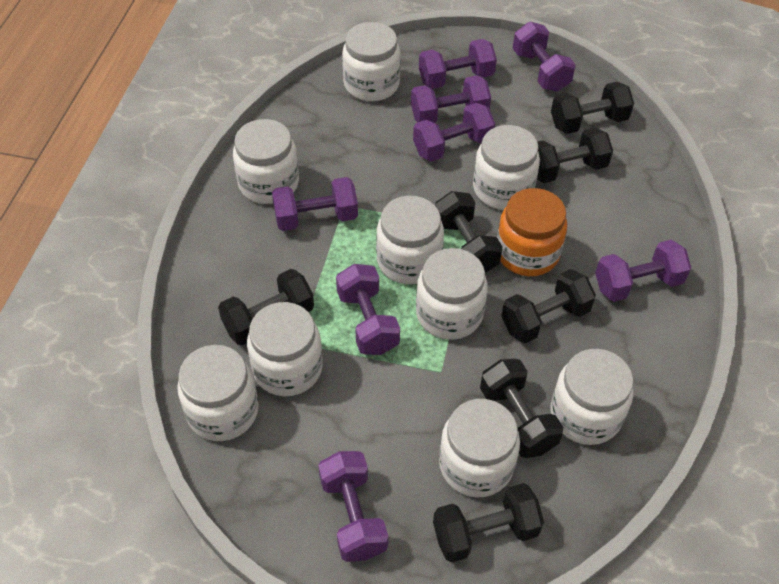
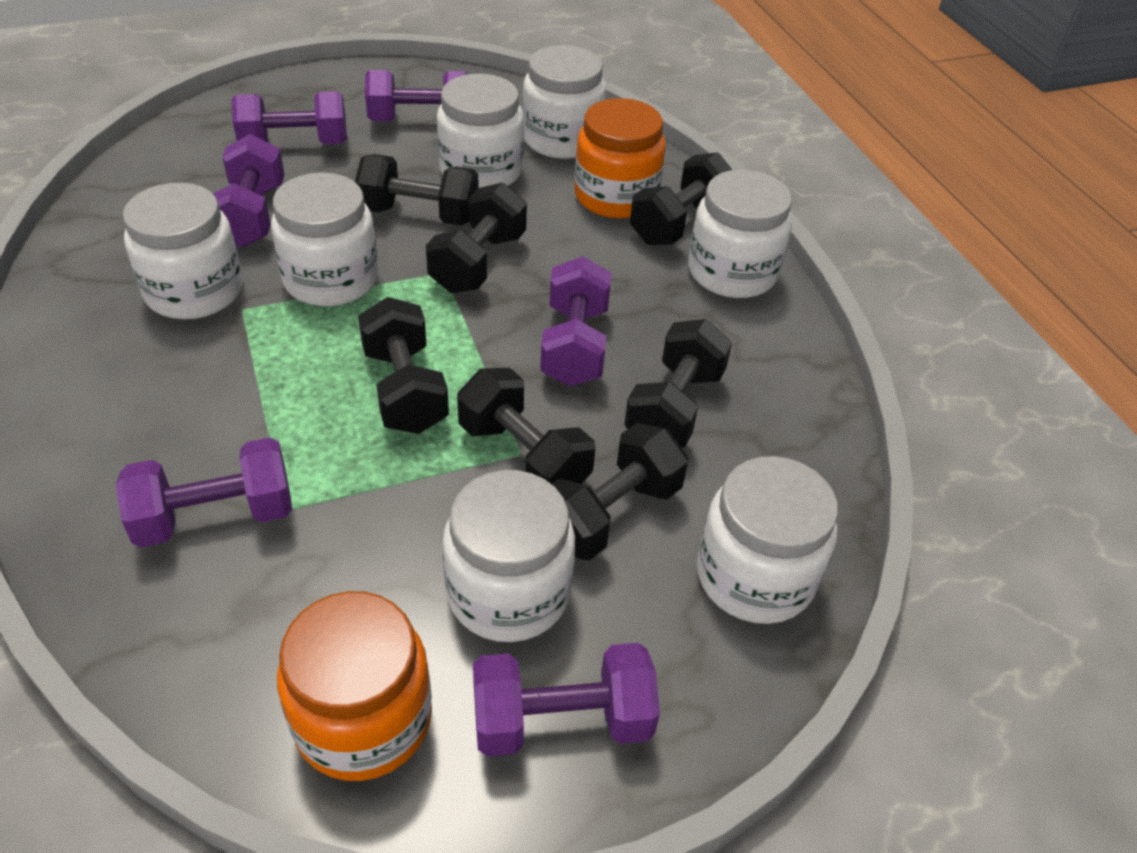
orange jar: 1 -> 2
purple dumbbell: 8 -> 6
white jar: 9 -> 7

